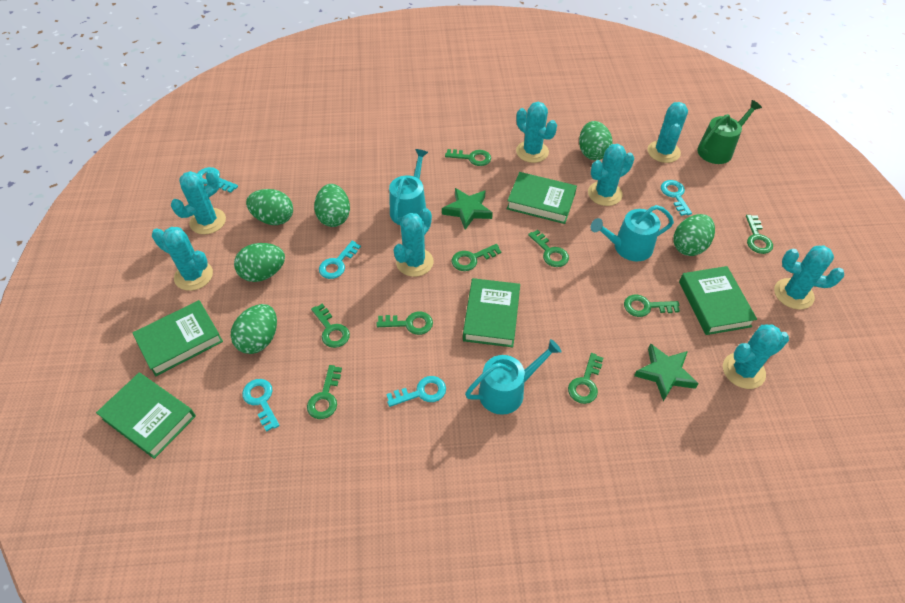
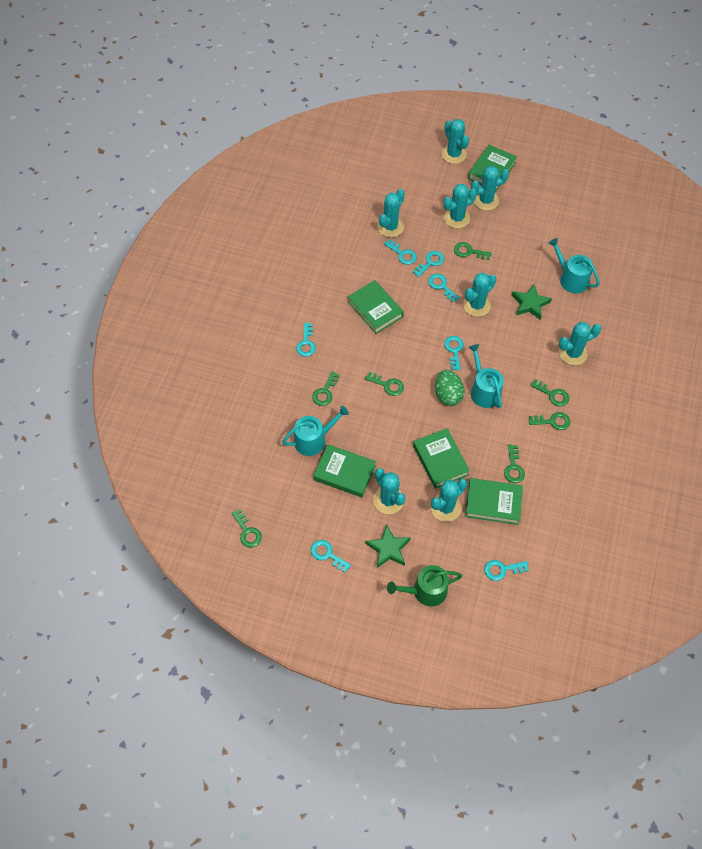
green egg: 6 -> 1
green key: 9 -> 7
turquoise key: 5 -> 7

